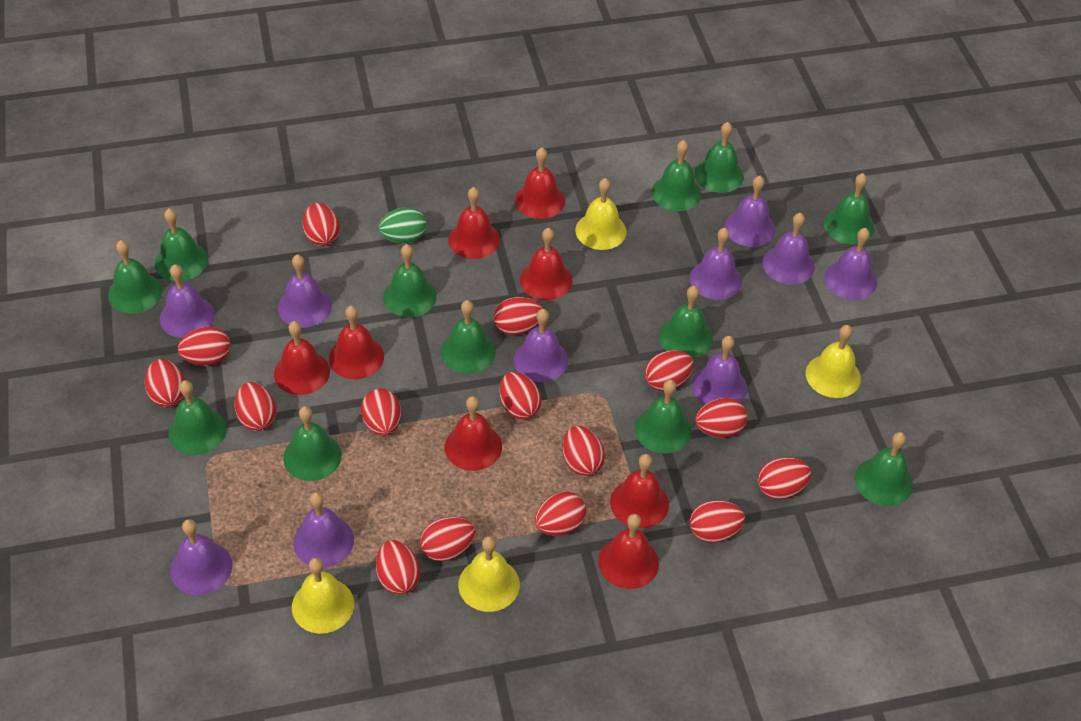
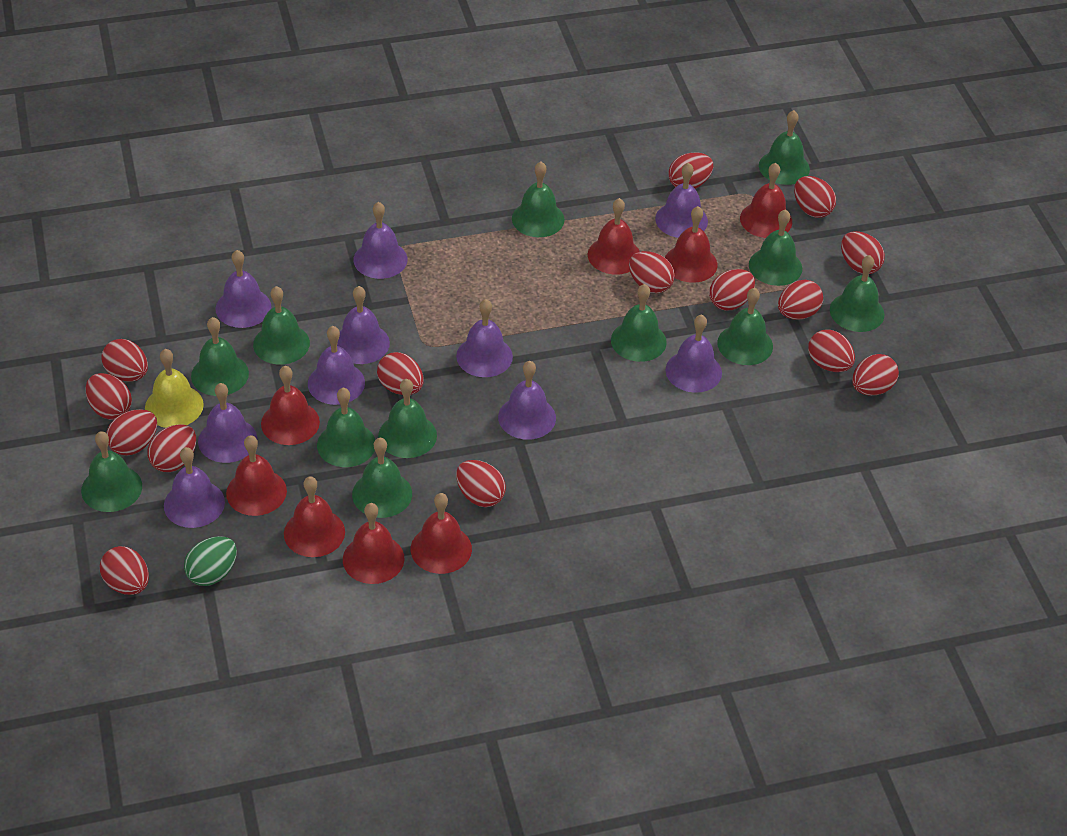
yellow bell: 4 -> 1

